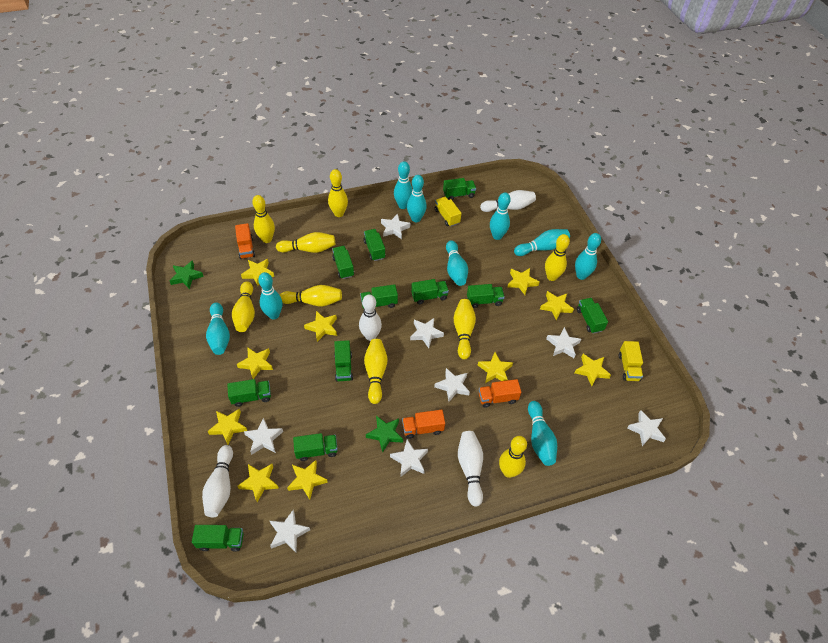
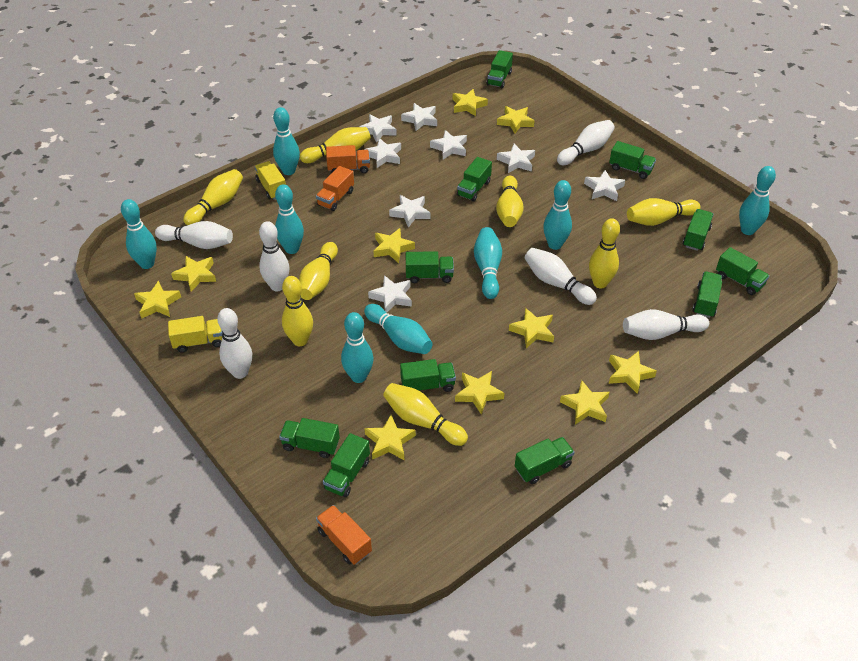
green star: 2 -> 0
turquoise bowling pin: 9 -> 8
white bowling pin: 4 -> 6
yellow bowling pin: 9 -> 8

